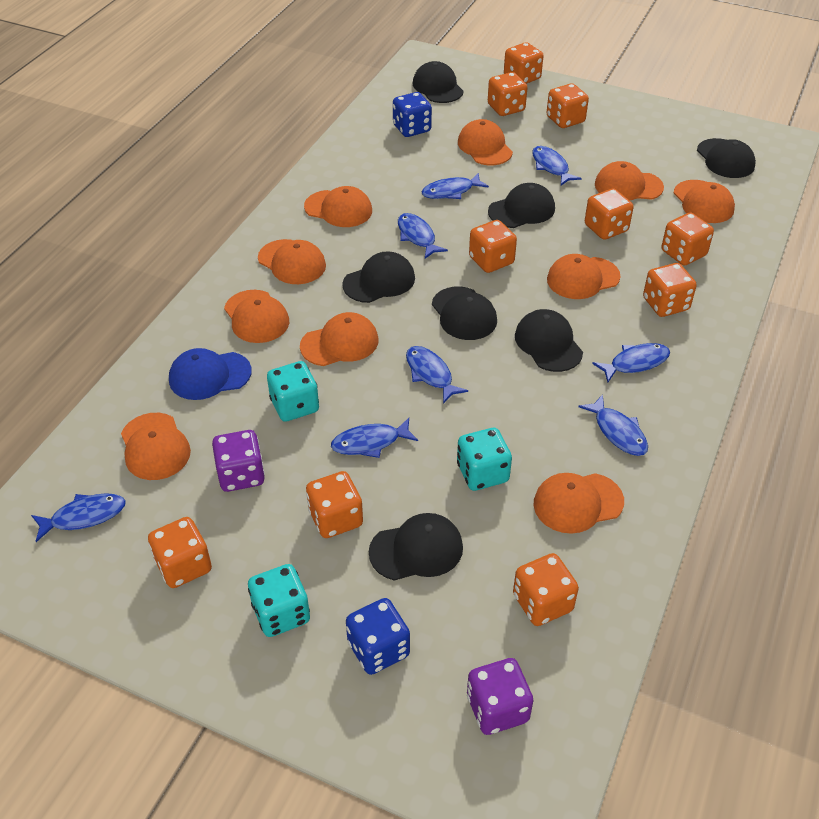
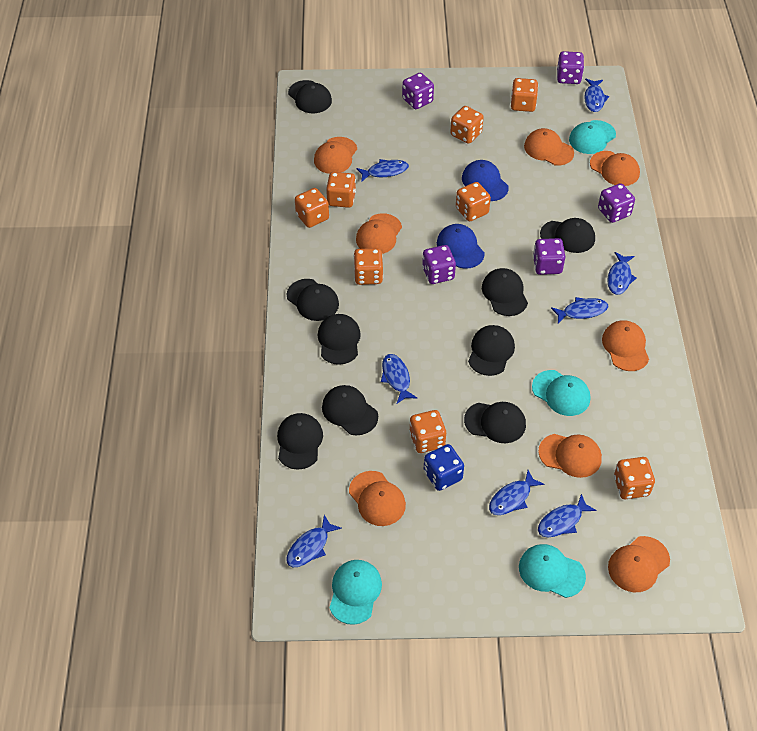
black cap: 7 -> 9
blue cap: 1 -> 2
blue dice: 2 -> 1
orange cap: 10 -> 8
orange dice: 10 -> 8
purple dice: 2 -> 5
turquoise cap: 0 -> 4
turquoise dice: 3 -> 0

